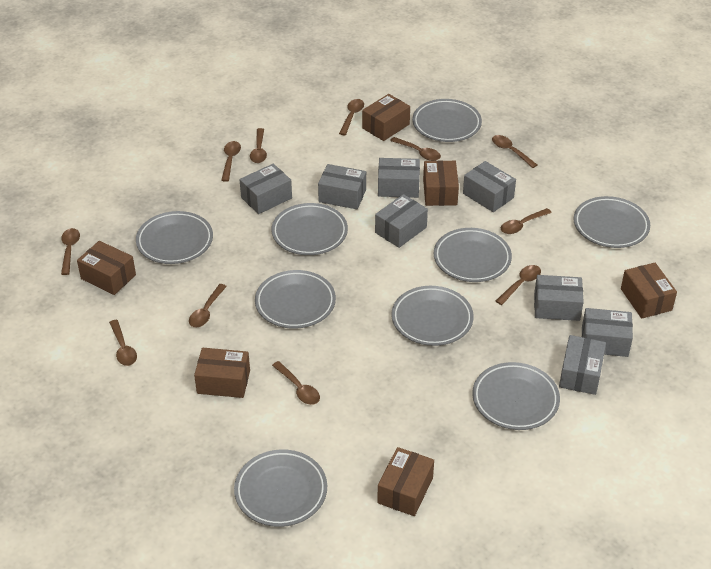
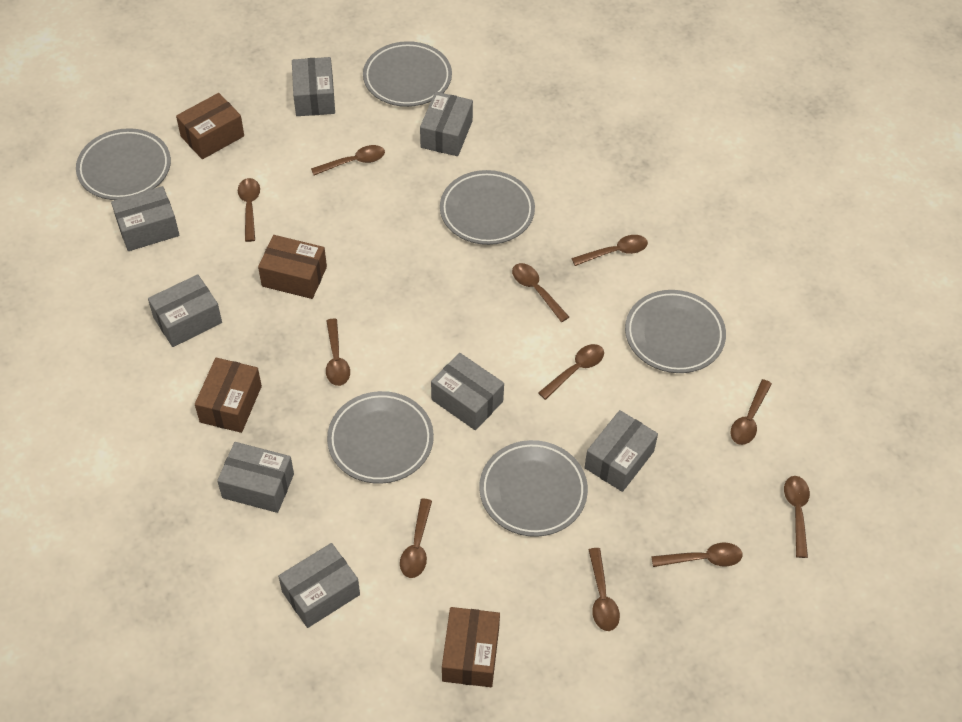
brown box: 6 -> 4
grey plate: 9 -> 6

